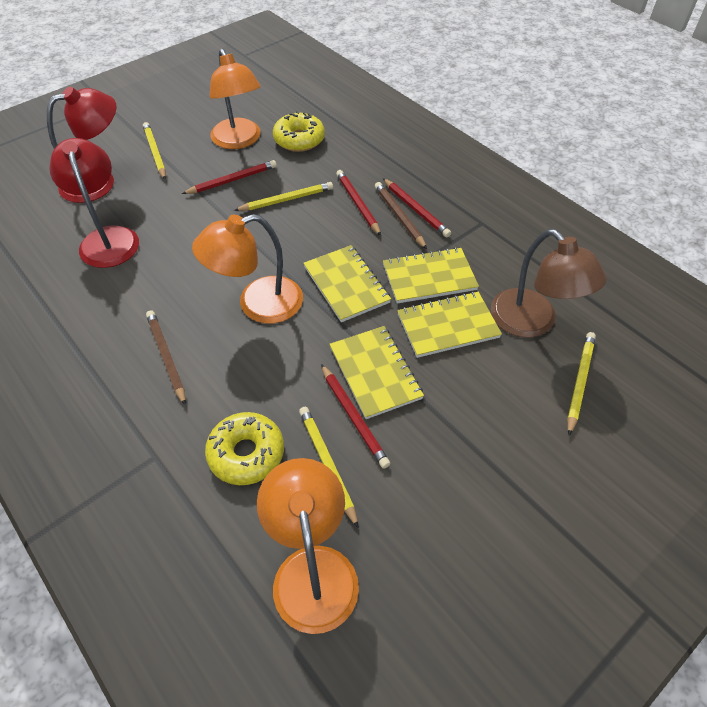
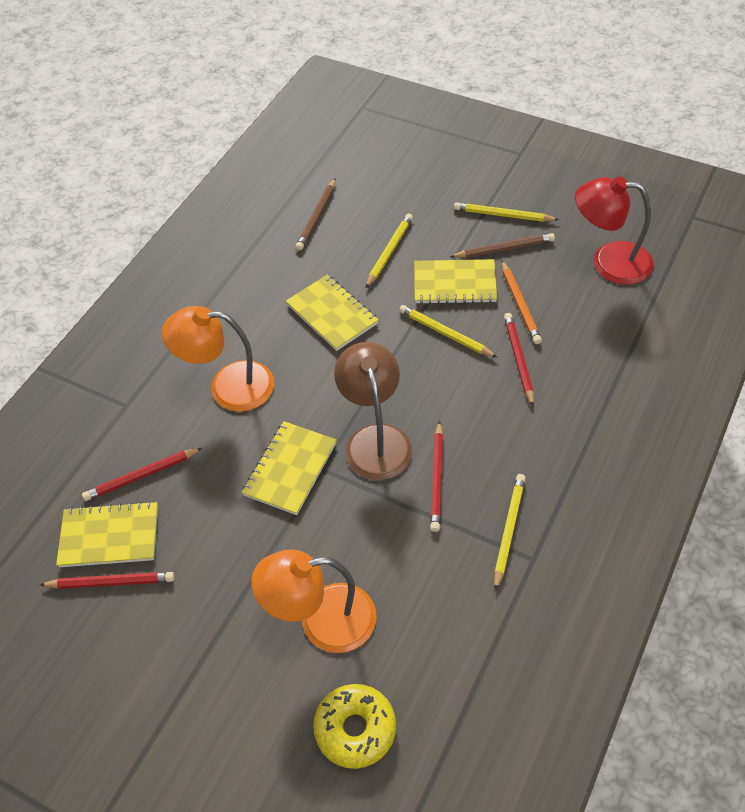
orange lamp: 3 -> 2
orange pencil: 0 -> 1
red lamp: 2 -> 1
yellow donut: 2 -> 1

